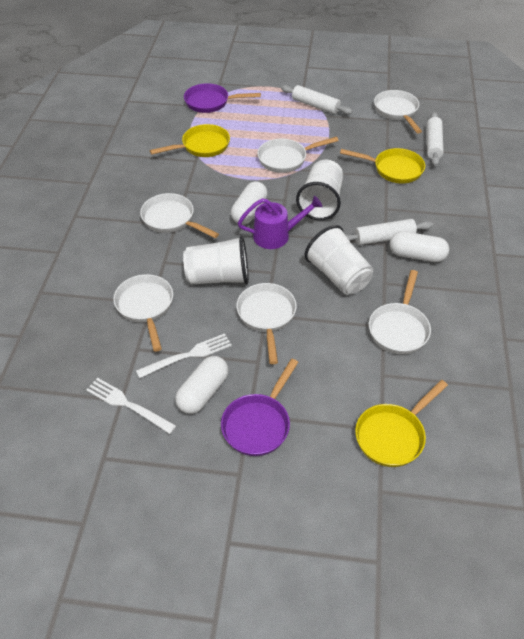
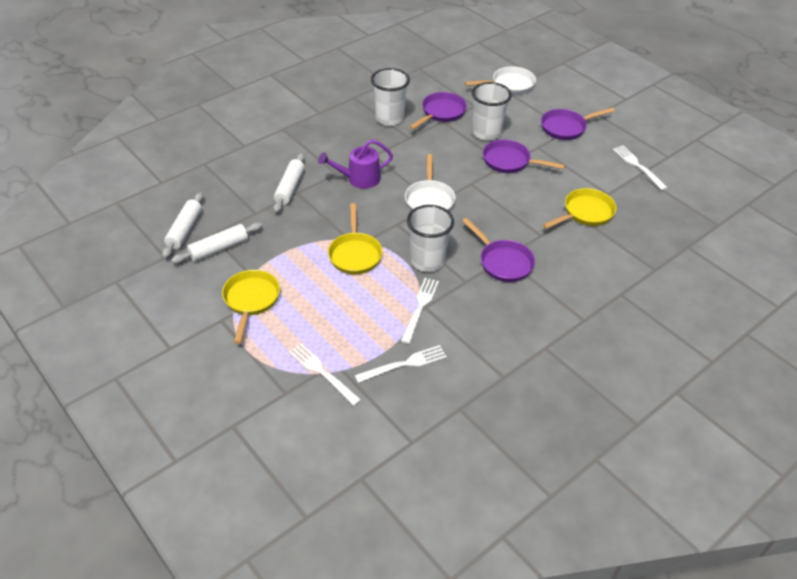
purple pan: 2 -> 4
white capsule: 3 -> 0
white fork: 2 -> 4
white pan: 6 -> 2

